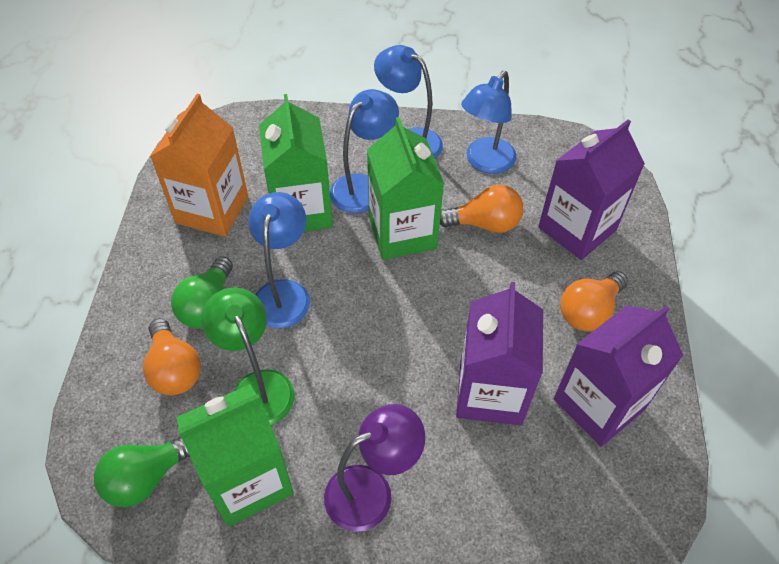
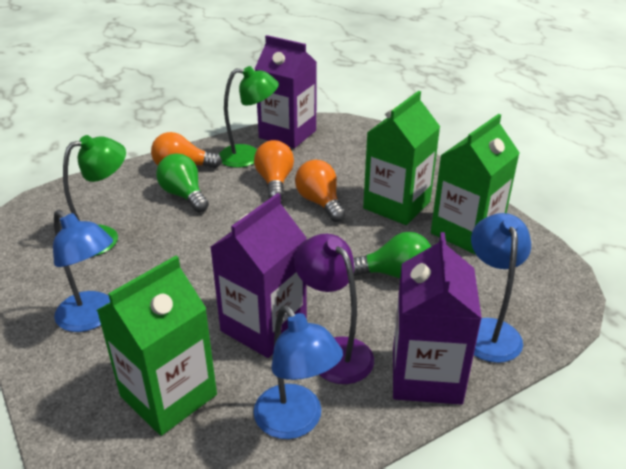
blue lamp: 4 -> 3
green lamp: 1 -> 2
orange carton: 1 -> 0

